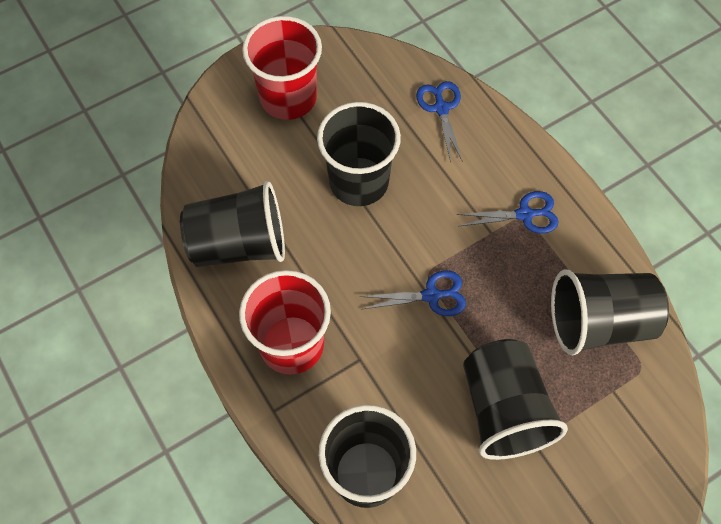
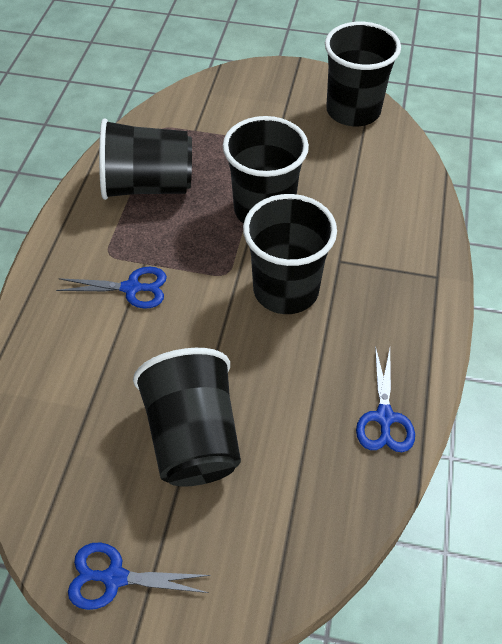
red cup: 2 -> 0

